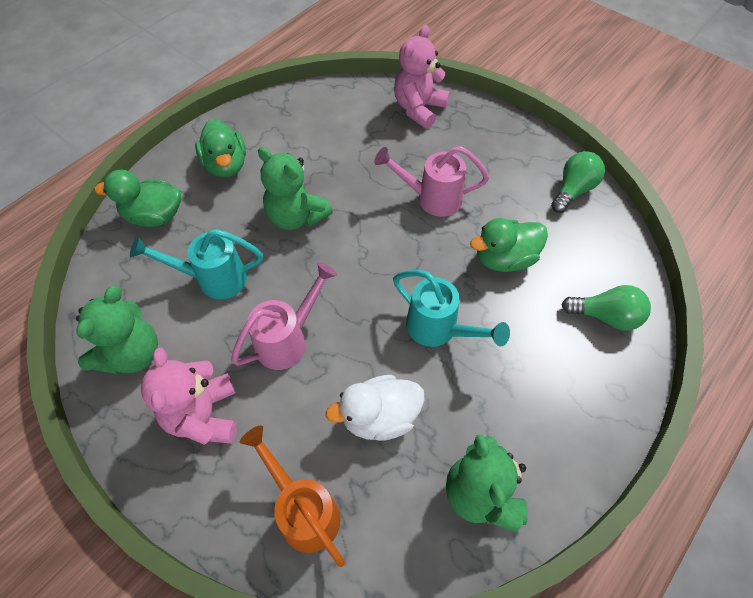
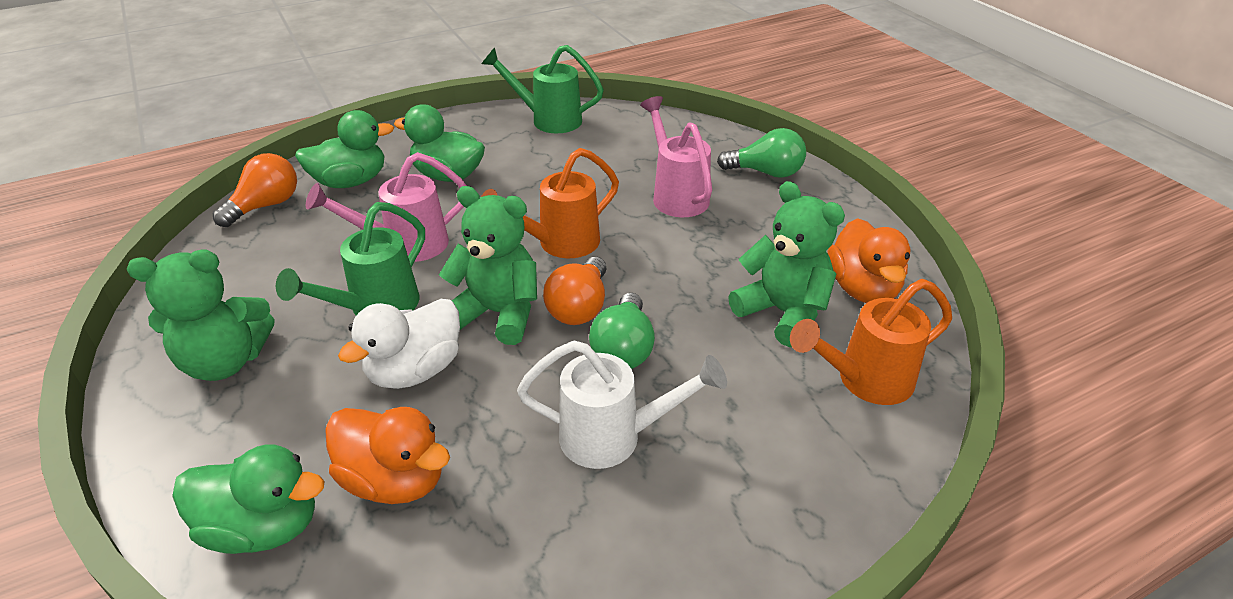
green watering can: 0 -> 2
orange duck: 0 -> 2
orange light bulb: 0 -> 2
orange watering can: 1 -> 2
pink teddy bear: 2 -> 0
turquoise watering can: 2 -> 0
white watering can: 0 -> 1

